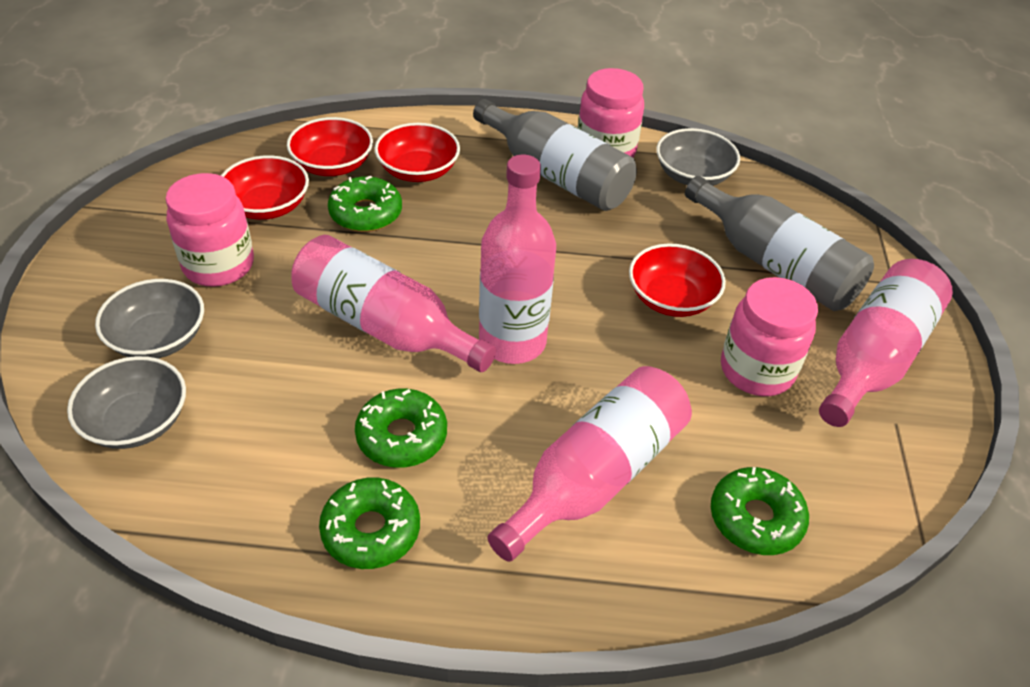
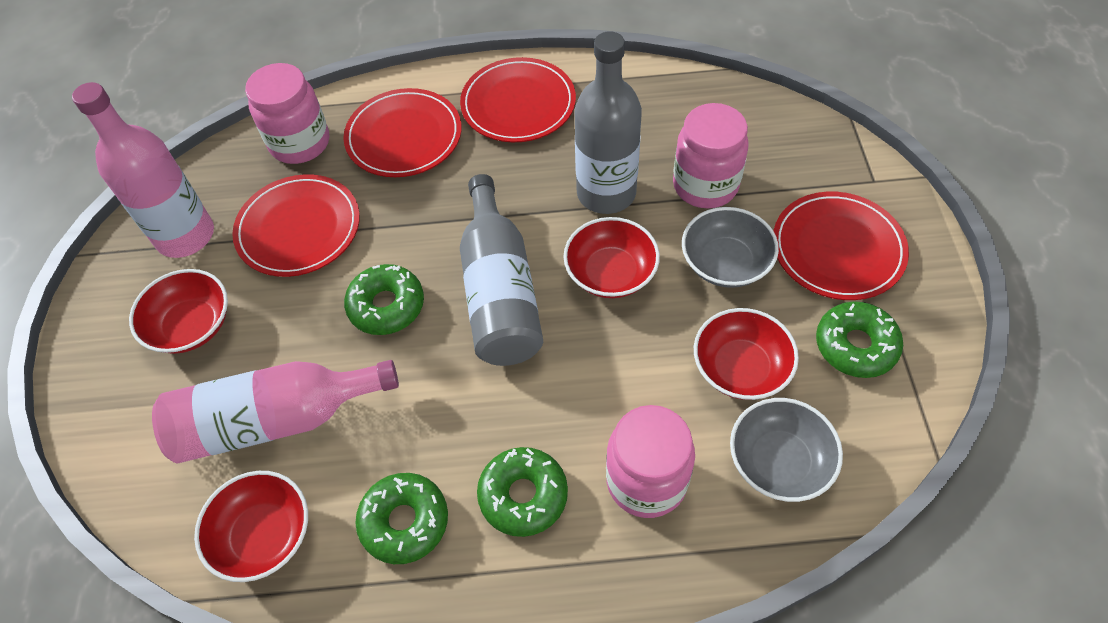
grey bowl: 3 -> 2
pink bottle: 4 -> 2
red plate: 0 -> 4

